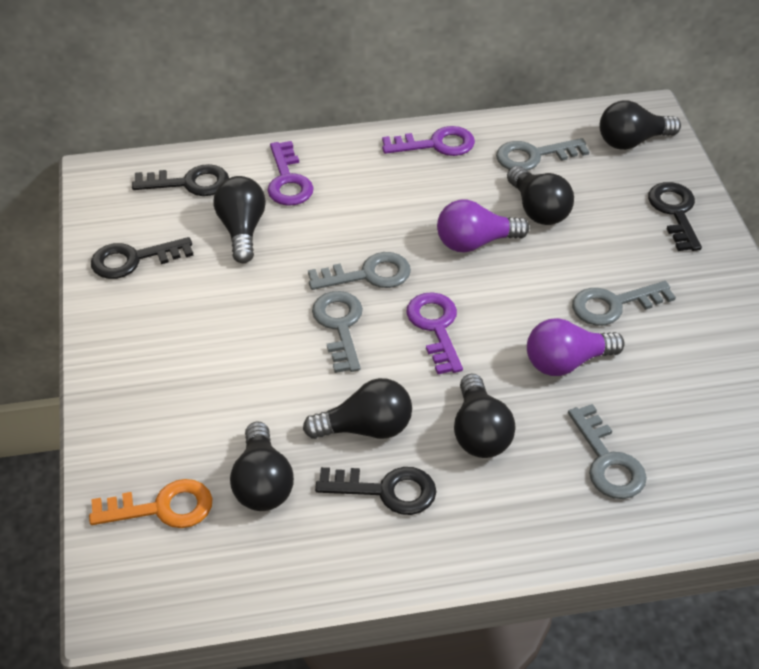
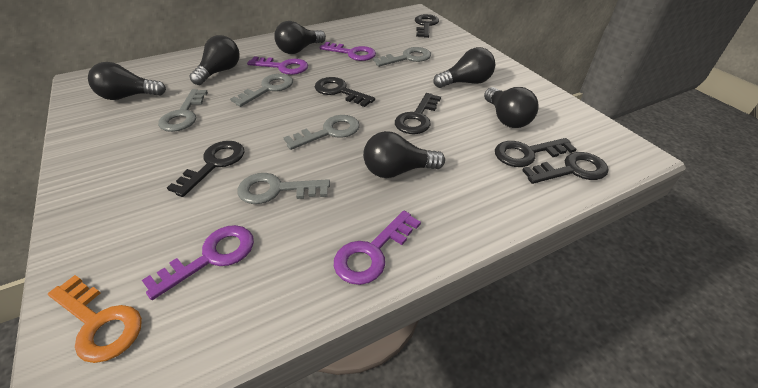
black key: 4 -> 6
purple key: 3 -> 4
purple light bulb: 2 -> 0

